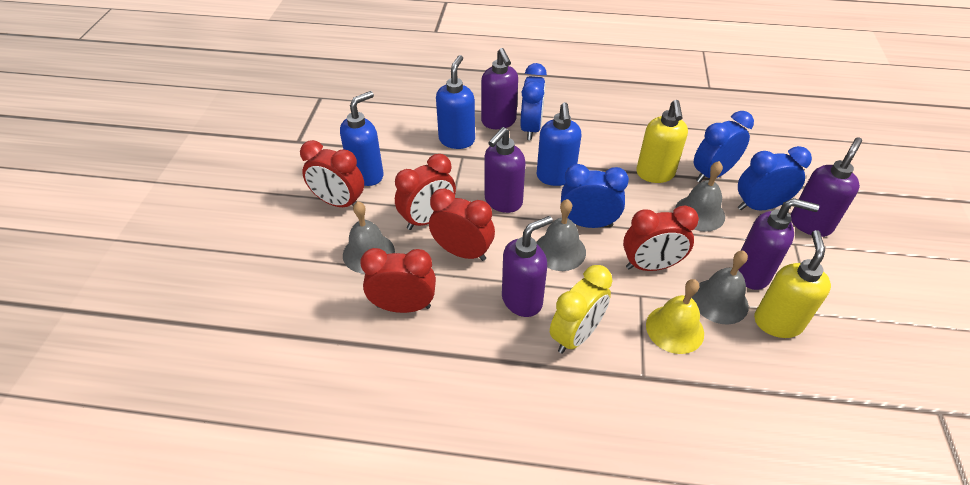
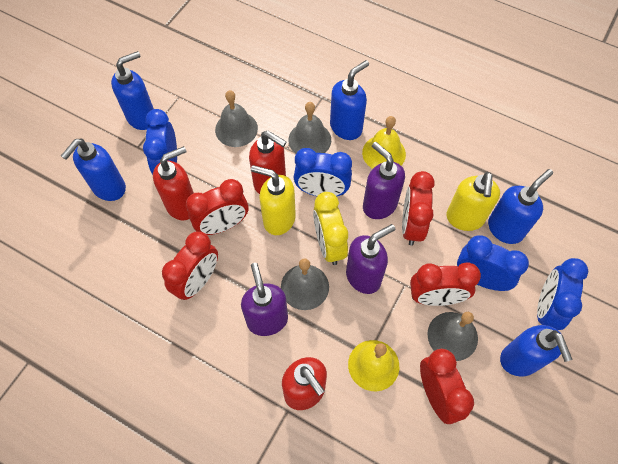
blue soap dispenser: 3 -> 5
purple soap dispenser: 5 -> 3
red soap dispenser: 0 -> 3
yellow bell: 1 -> 2

